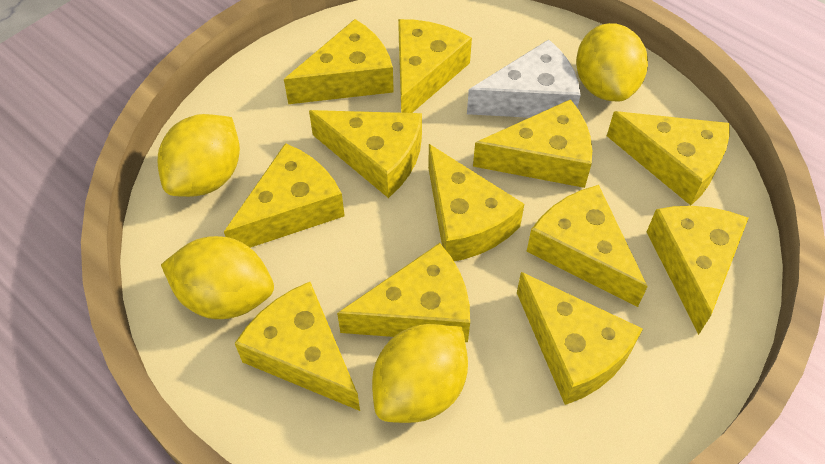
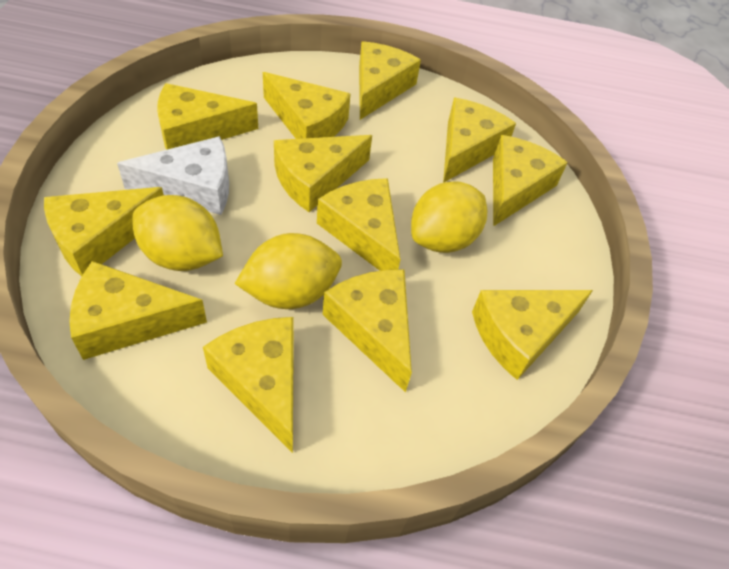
yellow lemon: 4 -> 3

